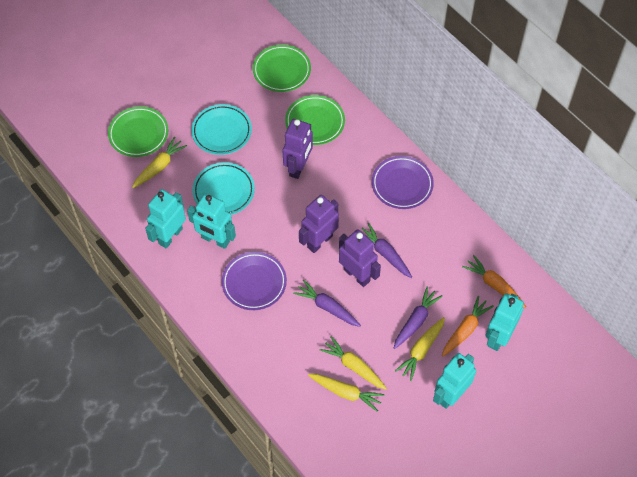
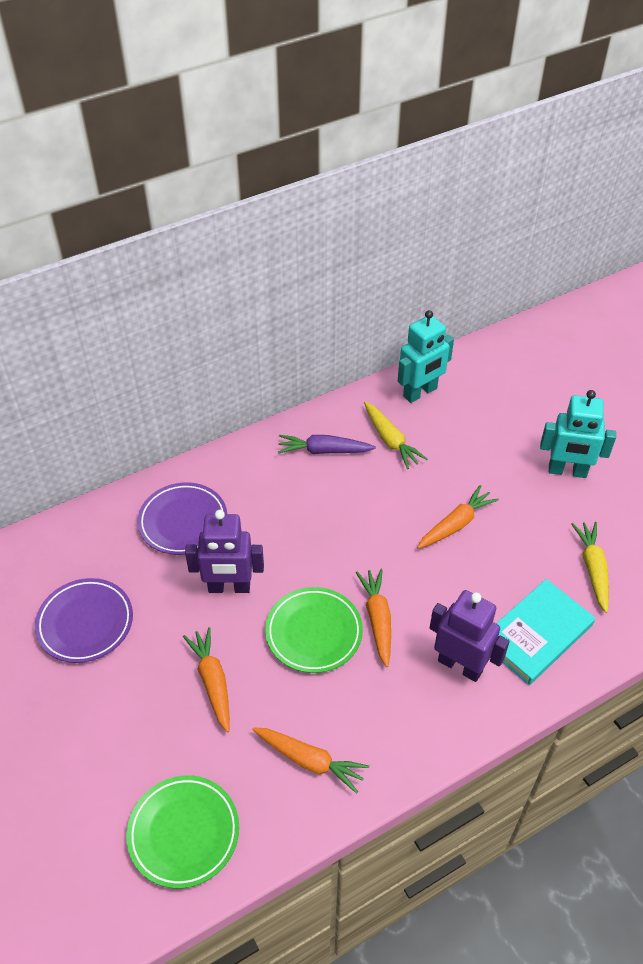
green plate: 3 -> 2
orange carrot: 2 -> 4
purple carrot: 3 -> 1
purple robot: 3 -> 2
turquoise book: 0 -> 1
turquoise plate: 2 -> 0
turquoise robot: 4 -> 2
yellow carrot: 4 -> 2

